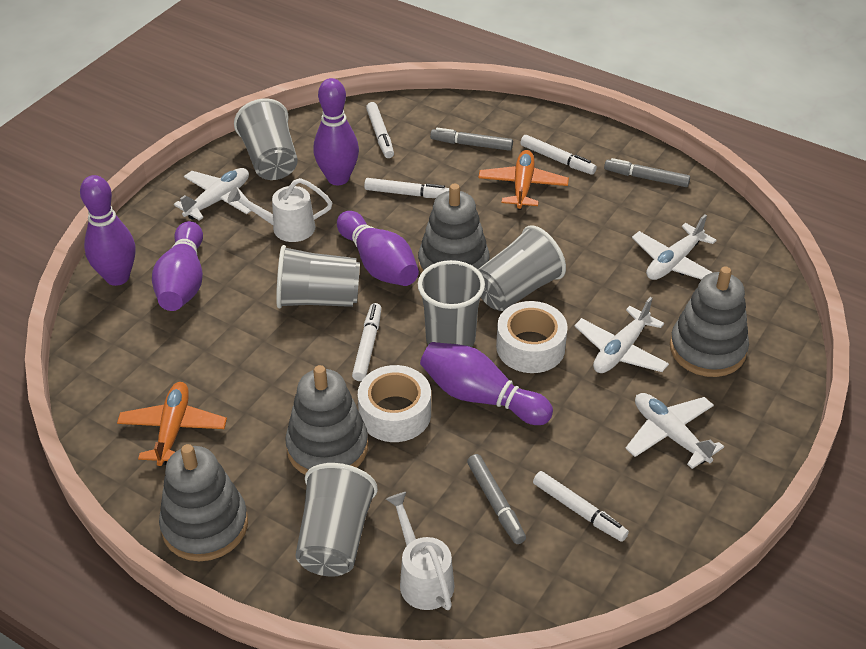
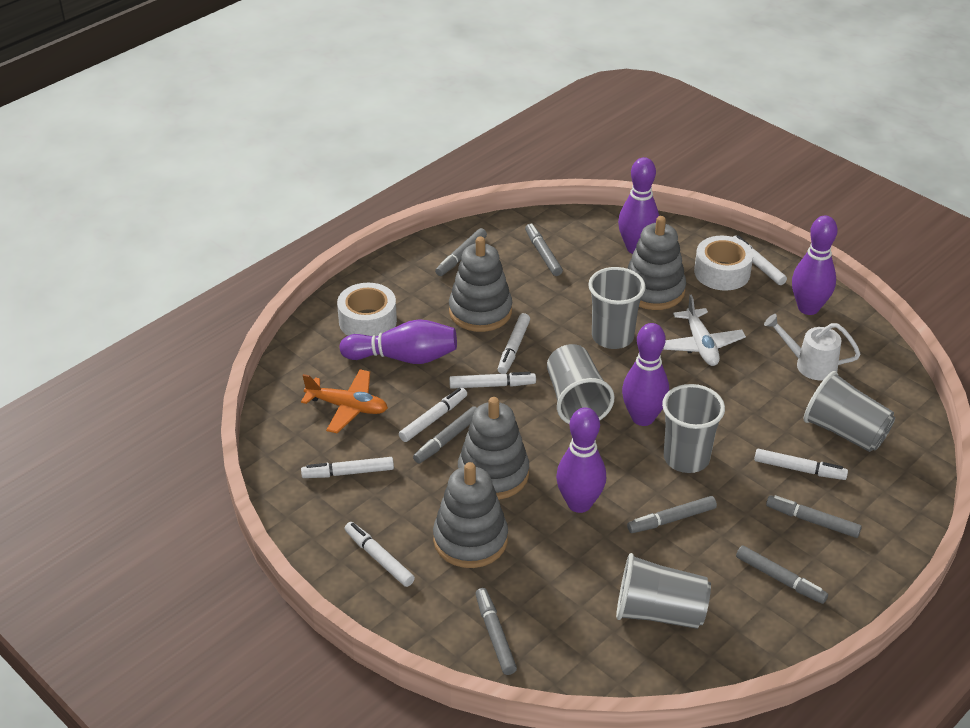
grey marker: 3 -> 7
orange plane: 2 -> 1
white marker: 5 -> 7
white plane: 4 -> 1
white watering can: 2 -> 1

